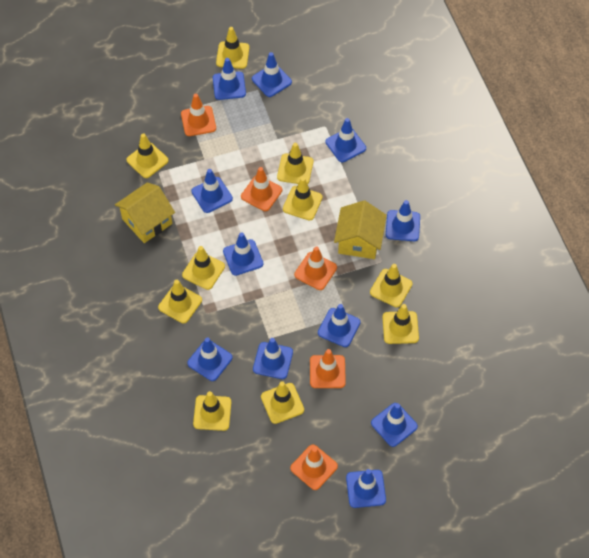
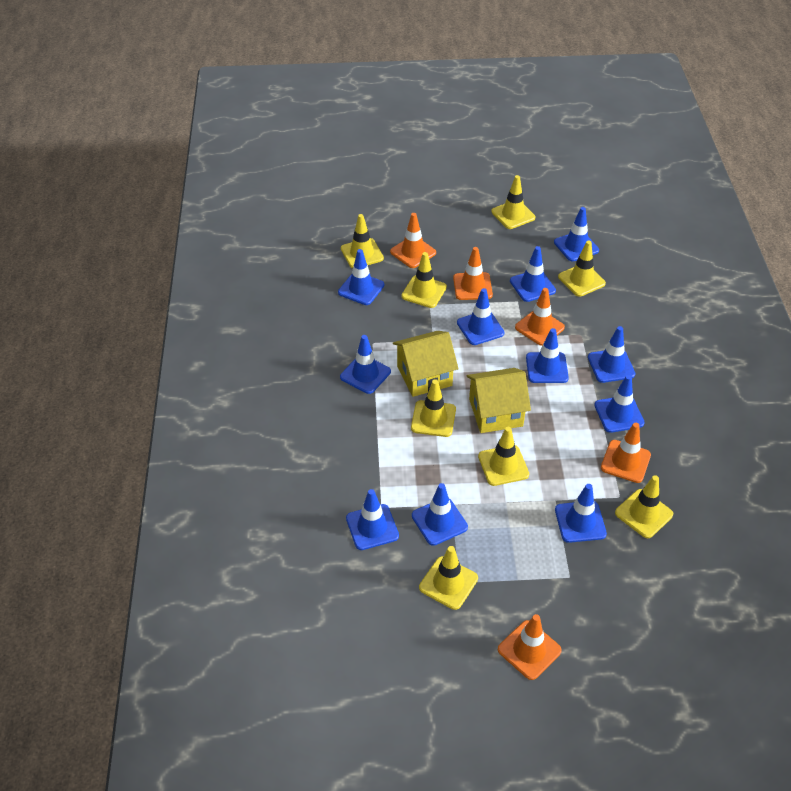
yellow traffic cone: 10 -> 8

